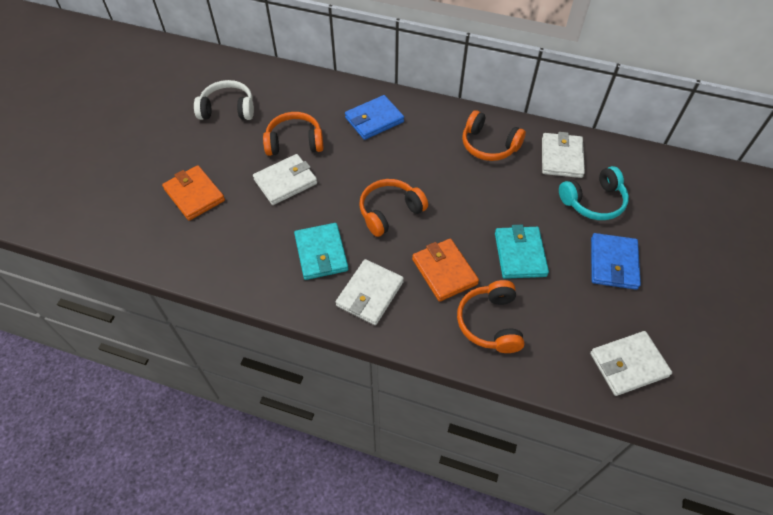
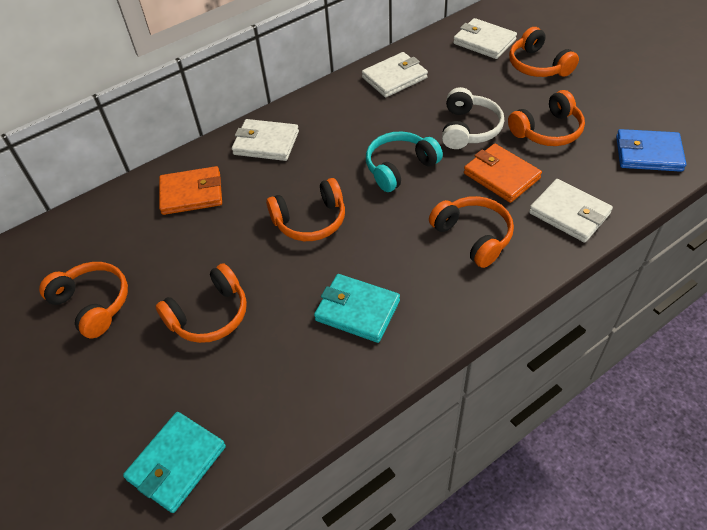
blue wallet: 2 -> 1
orange headphones: 4 -> 6

